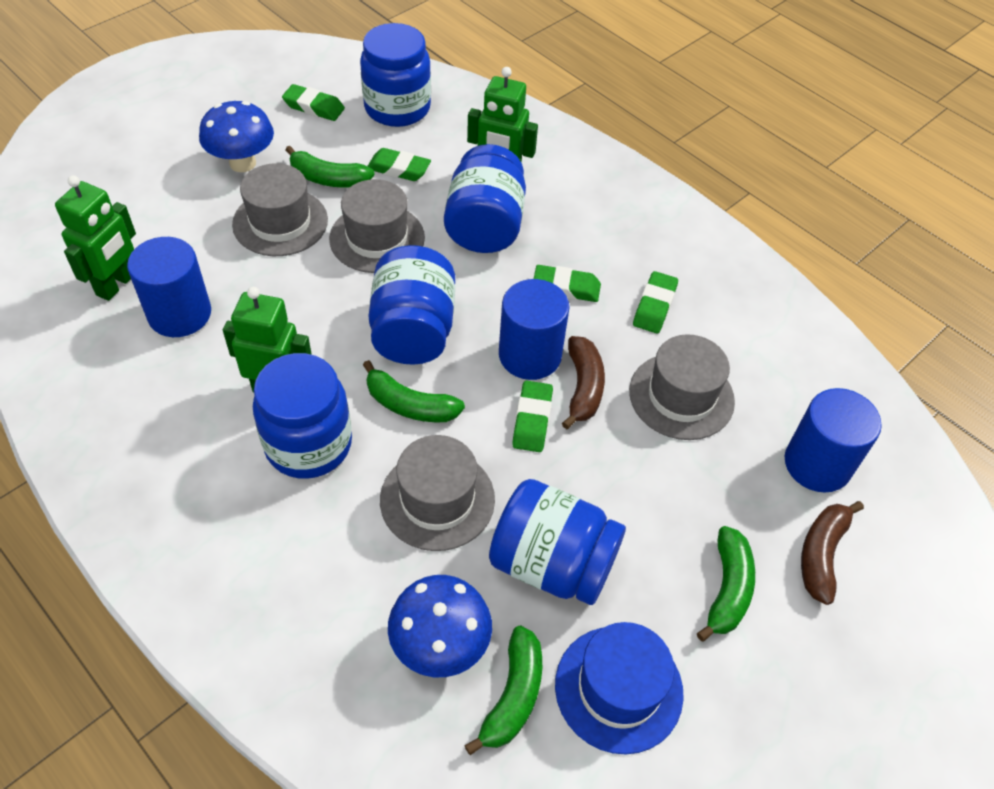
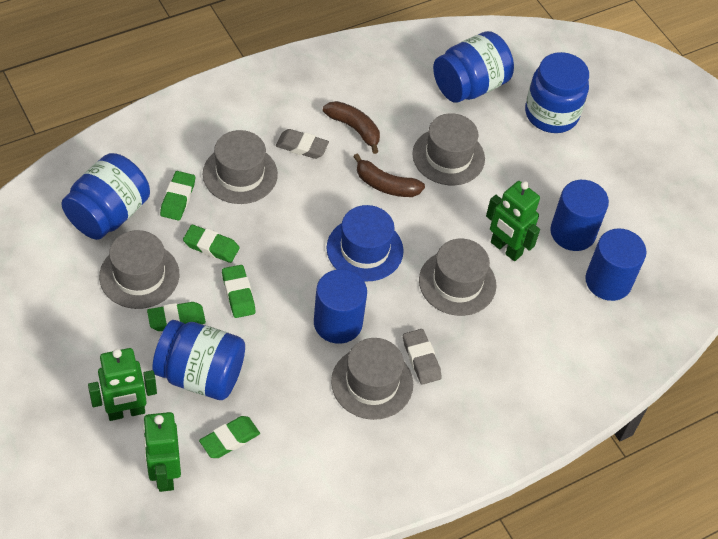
blue jar: 5 -> 4
blue mushroom: 2 -> 0
green banana: 4 -> 0
grey eraser: 0 -> 2
grey hat: 4 -> 5

